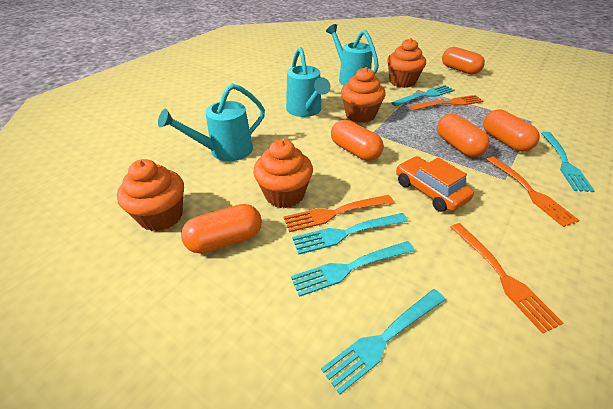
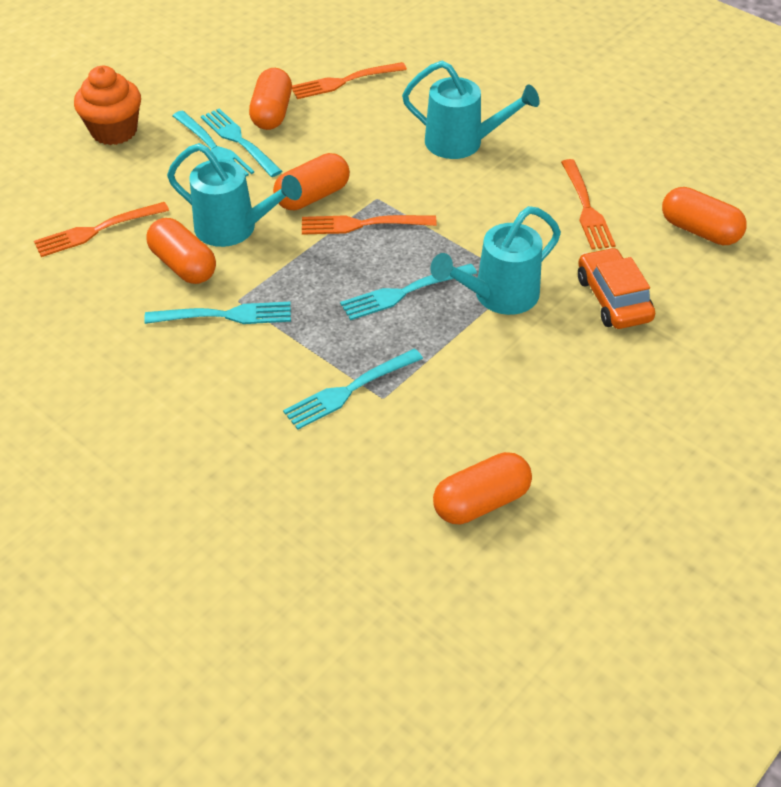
orange cupcake: 4 -> 1

